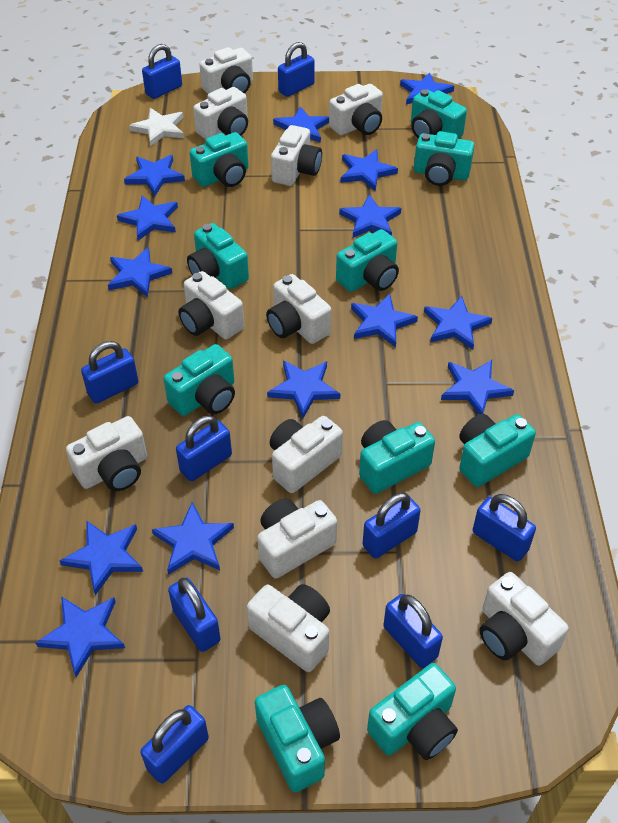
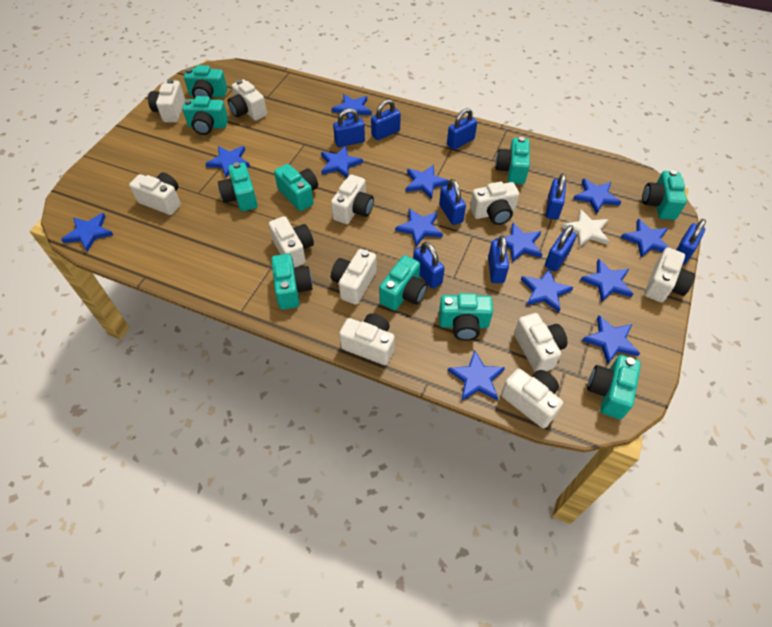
blue star: 14 -> 13

